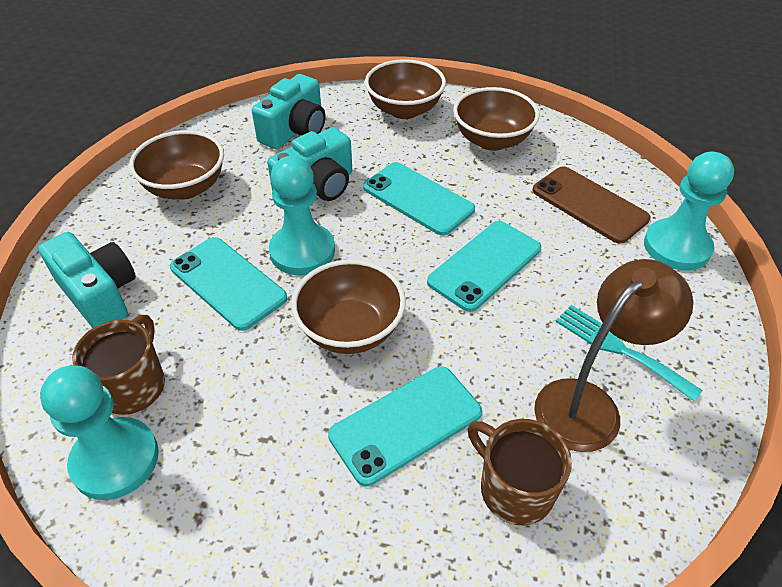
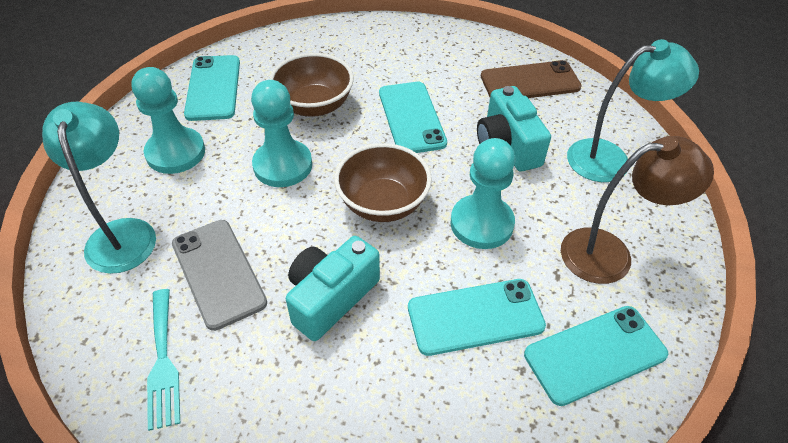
brown bowl: 4 -> 2
brown mug: 2 -> 0
grey phone: 0 -> 1
turquoise camera: 3 -> 2
turquoise lamp: 0 -> 2

